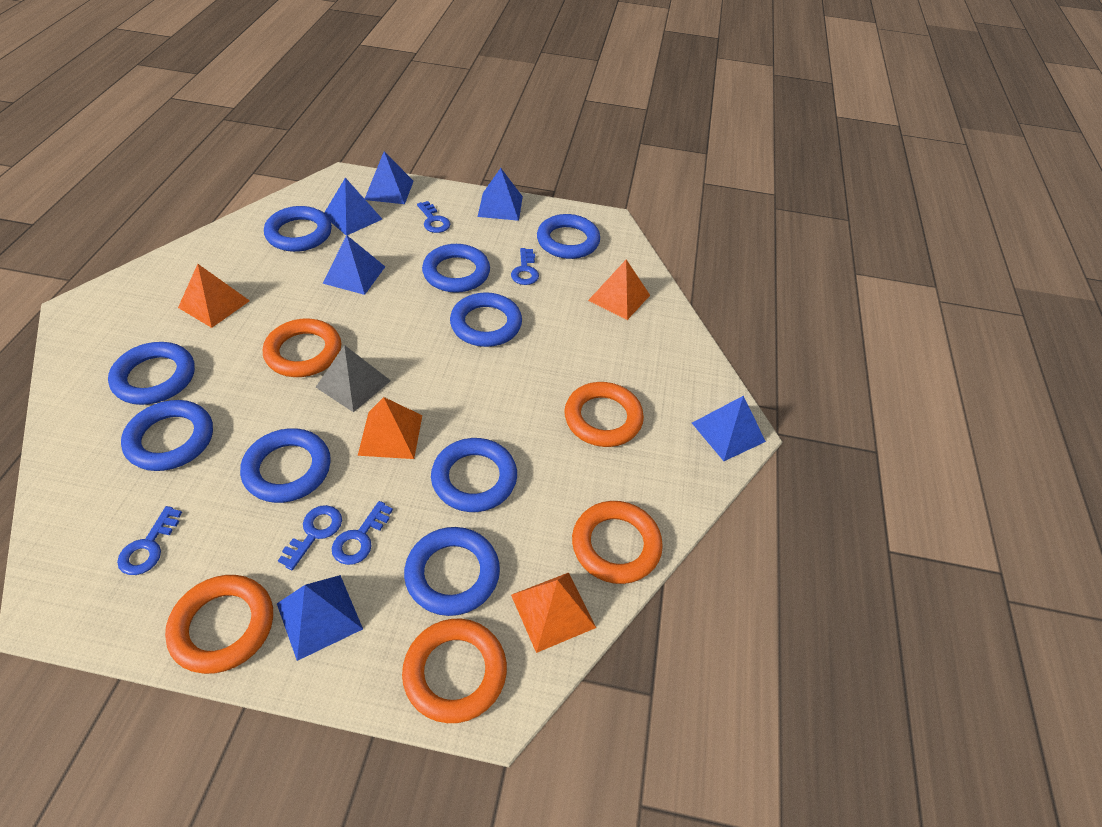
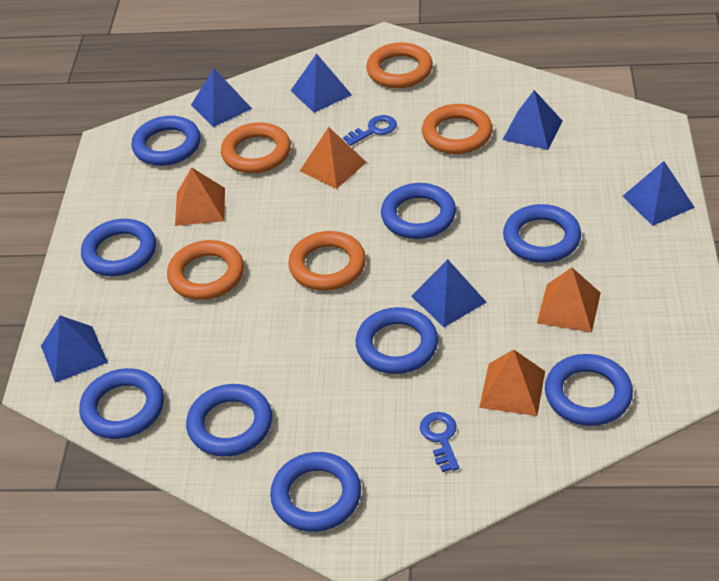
blue key: 5 -> 2
grey pyramid: 1 -> 0

